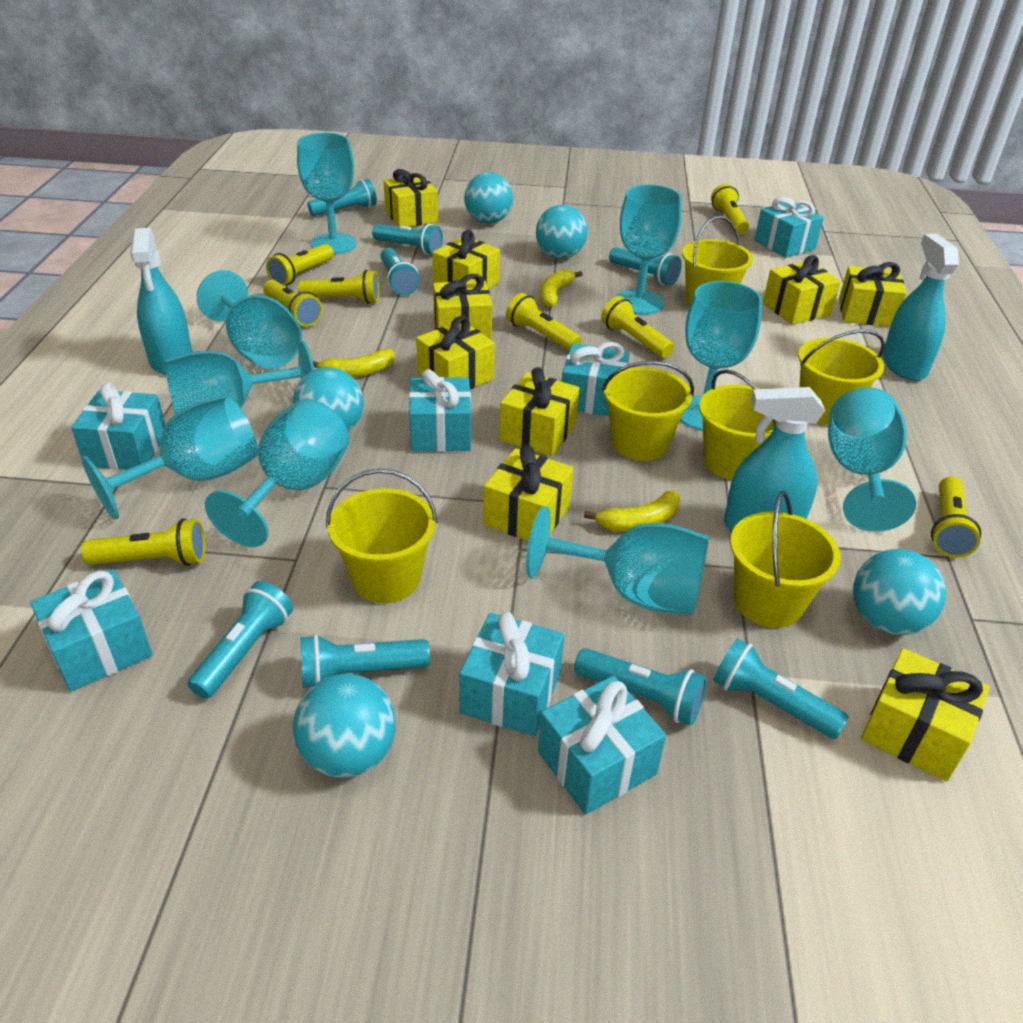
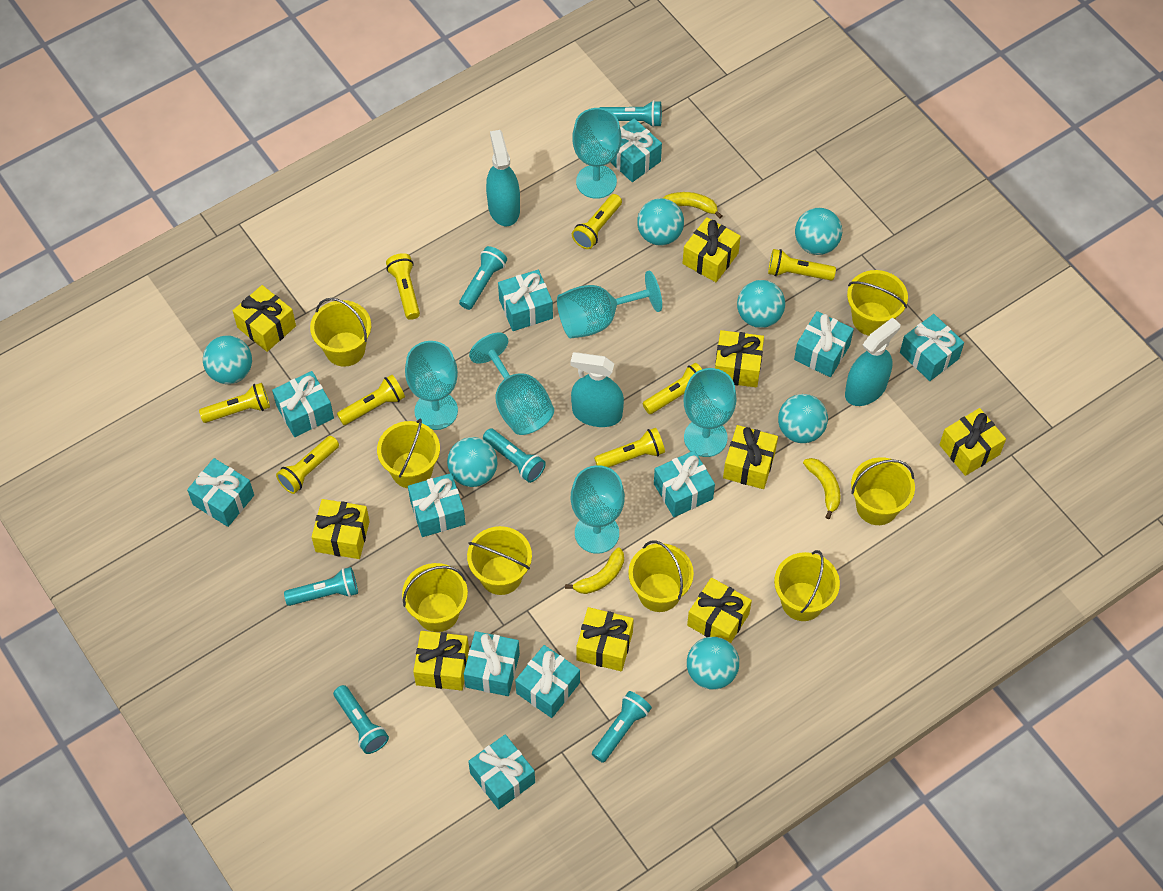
turquoise ball: 5 -> 7
turquoise flashlight: 8 -> 6
turquoise gift: 7 -> 11
turquoise goblet: 9 -> 6
yellow bucket: 6 -> 8

